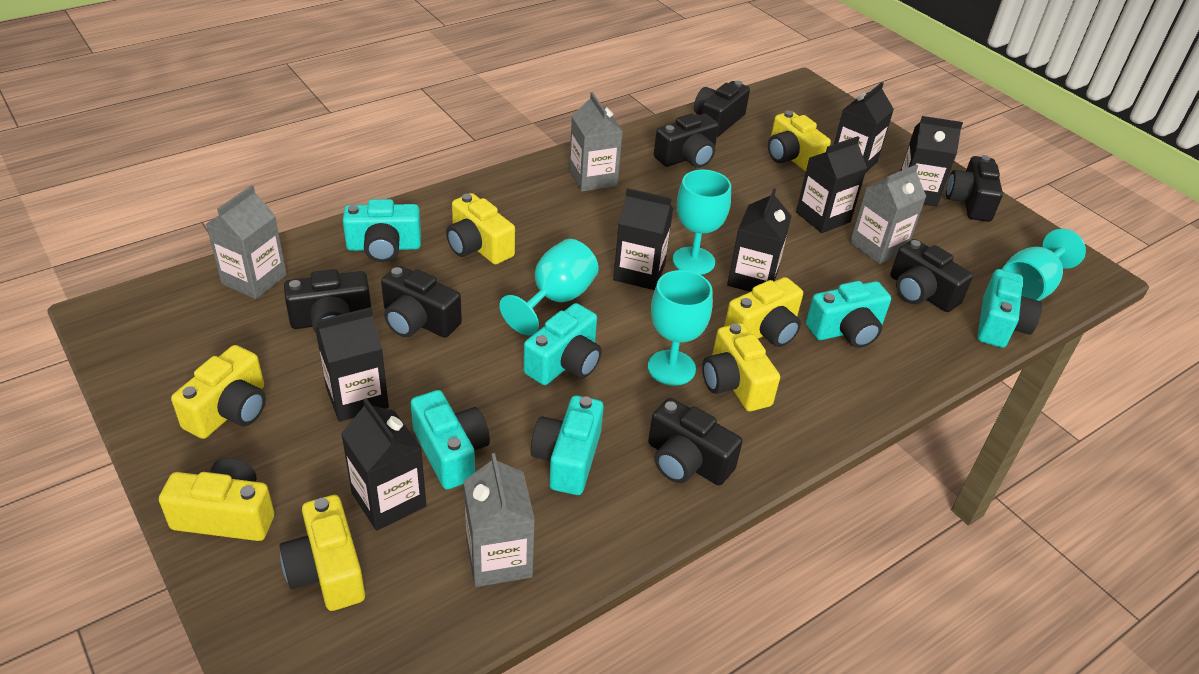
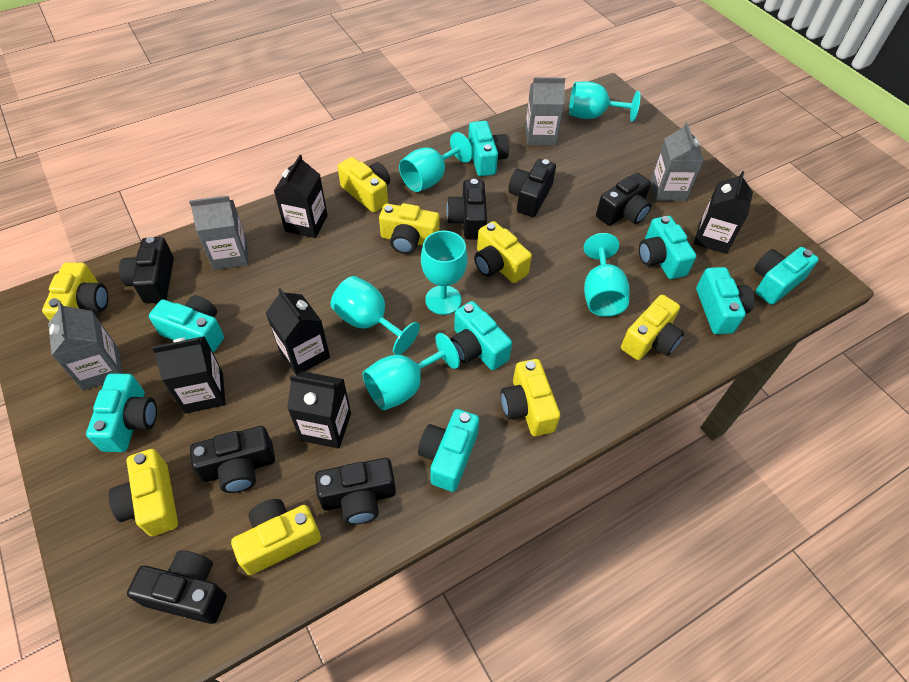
black carton: 7 -> 5
turquoise camera: 6 -> 8
turquoise goblet: 4 -> 6
yellow camera: 7 -> 8

